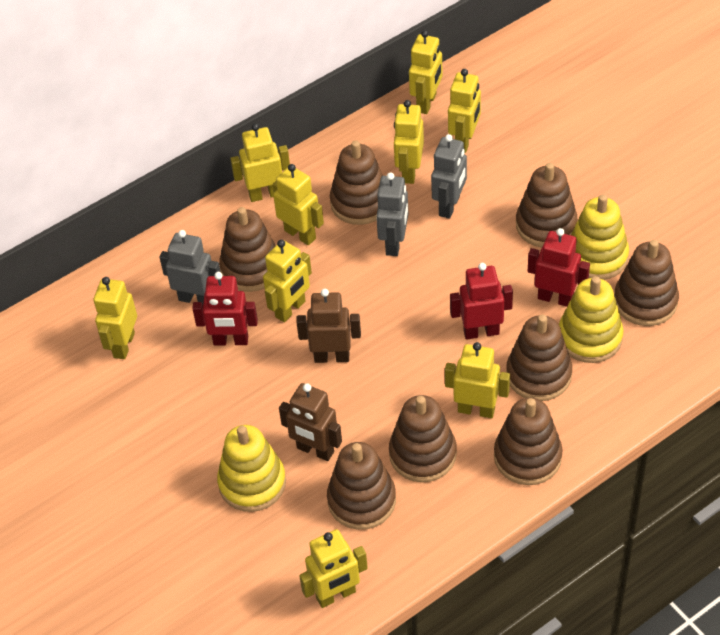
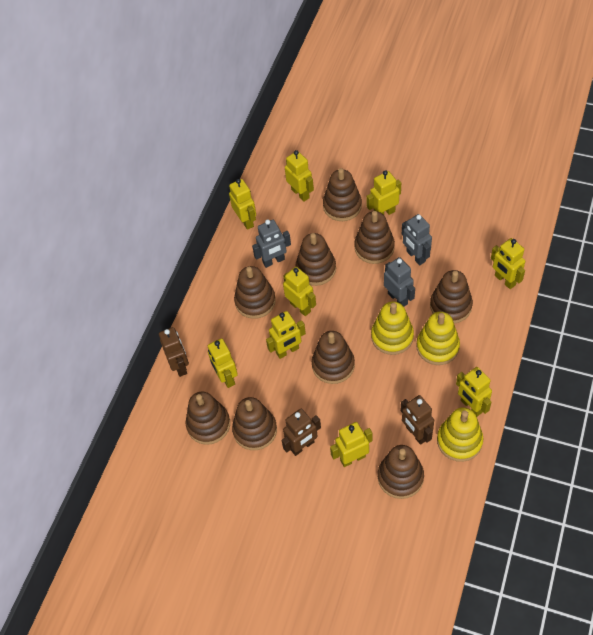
brown robot: 2 -> 3
brown stacking toy: 8 -> 9
red robot: 3 -> 0

